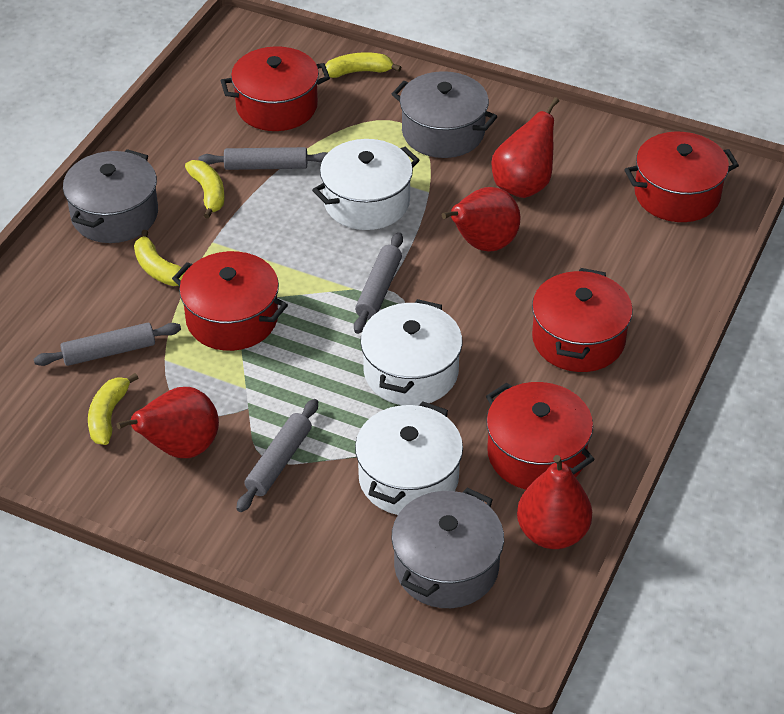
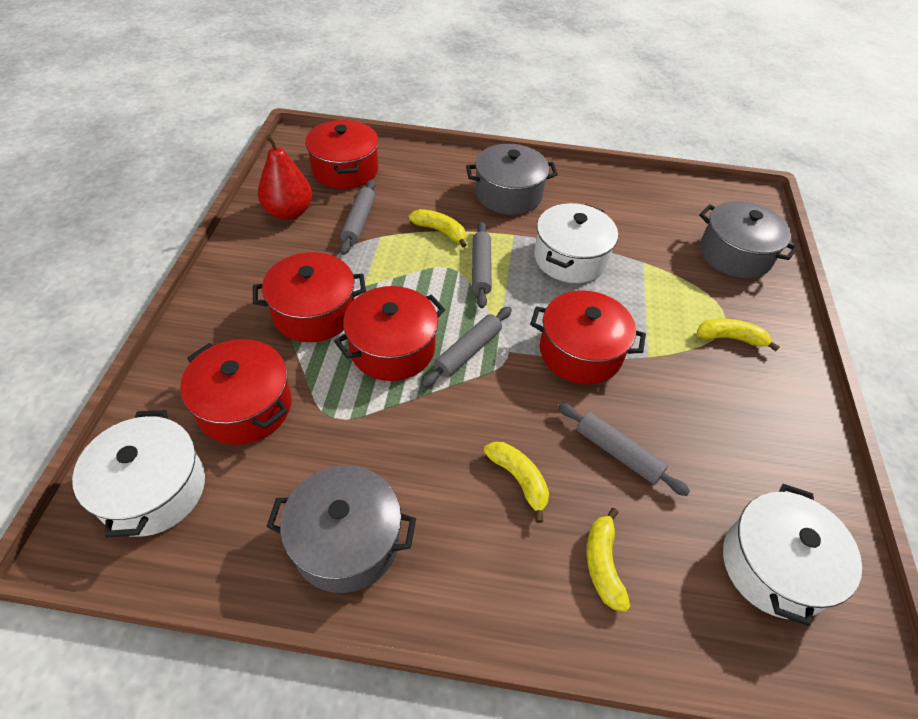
red pear: 4 -> 1

